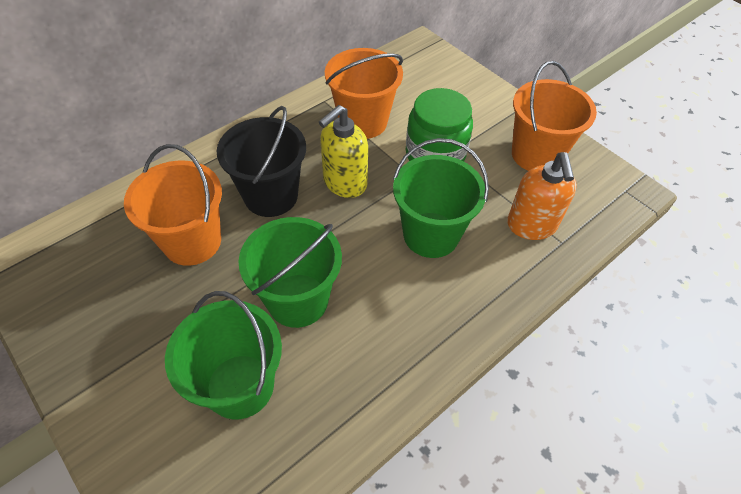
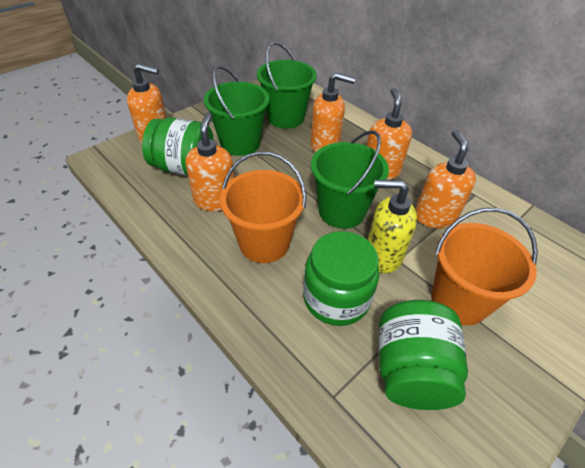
black bucket: 1 -> 0
green jar: 1 -> 3
orange bucket: 3 -> 2
orange soap dispenser: 1 -> 5

